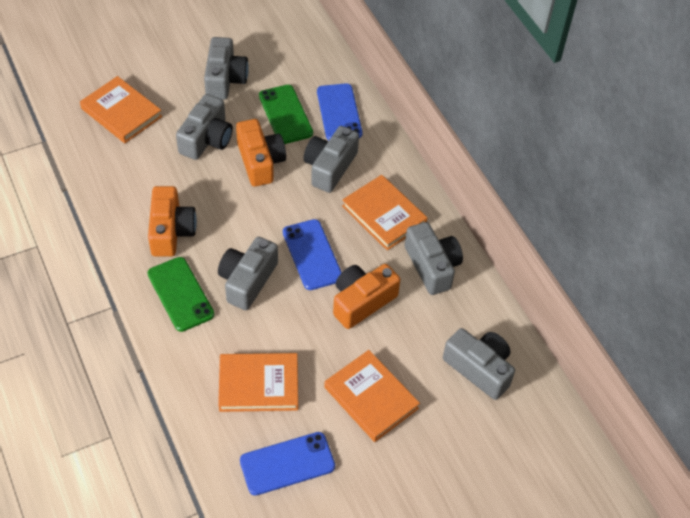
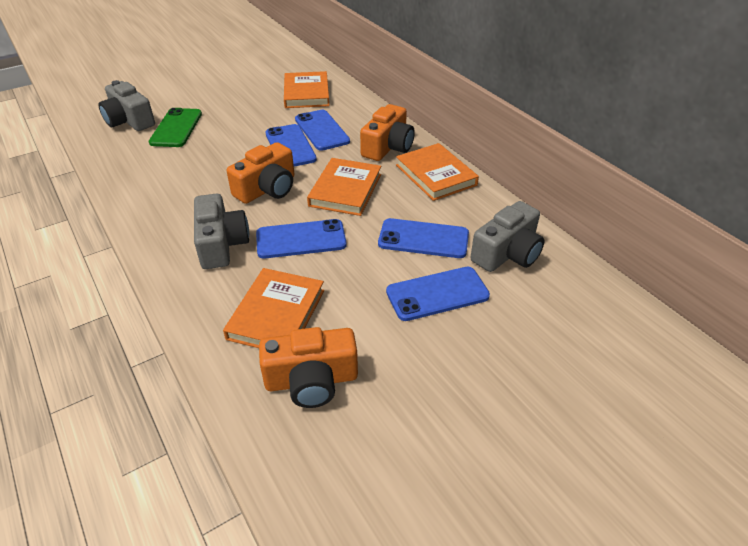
blue phone: 3 -> 5
green phone: 2 -> 1
grey camera: 6 -> 3

